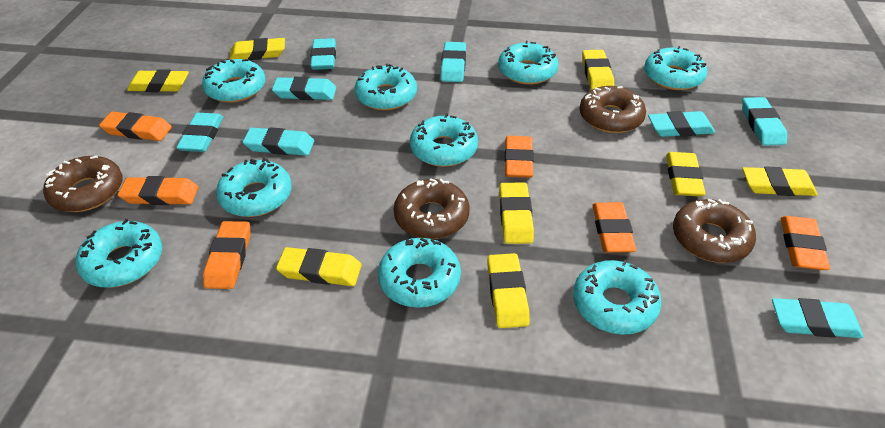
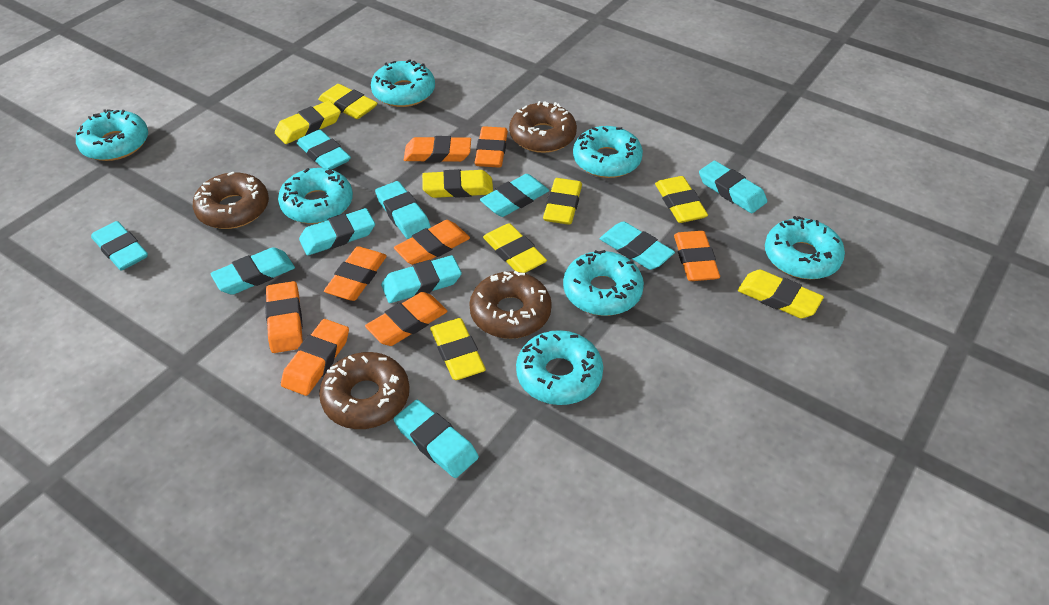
orange eraser: 6 -> 8
turquoise donut: 9 -> 7
turquoise eraser: 8 -> 10

